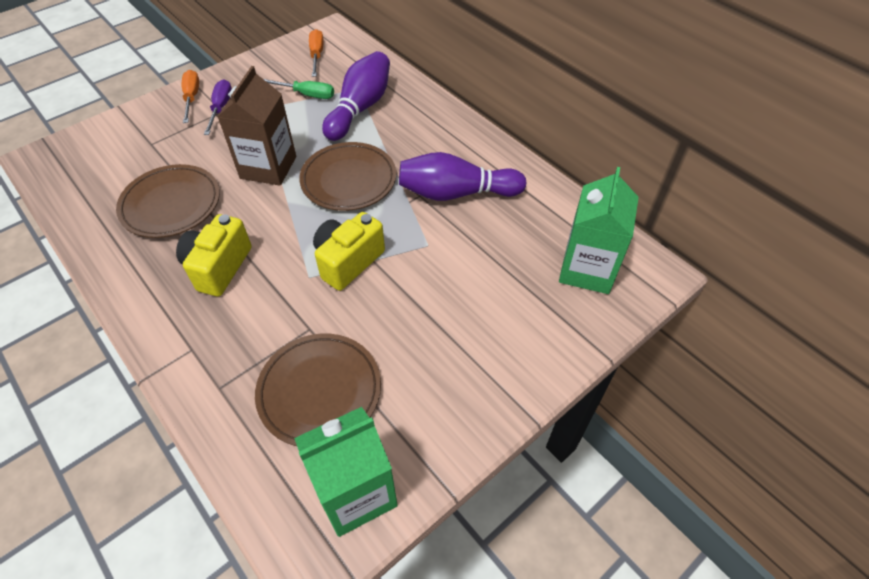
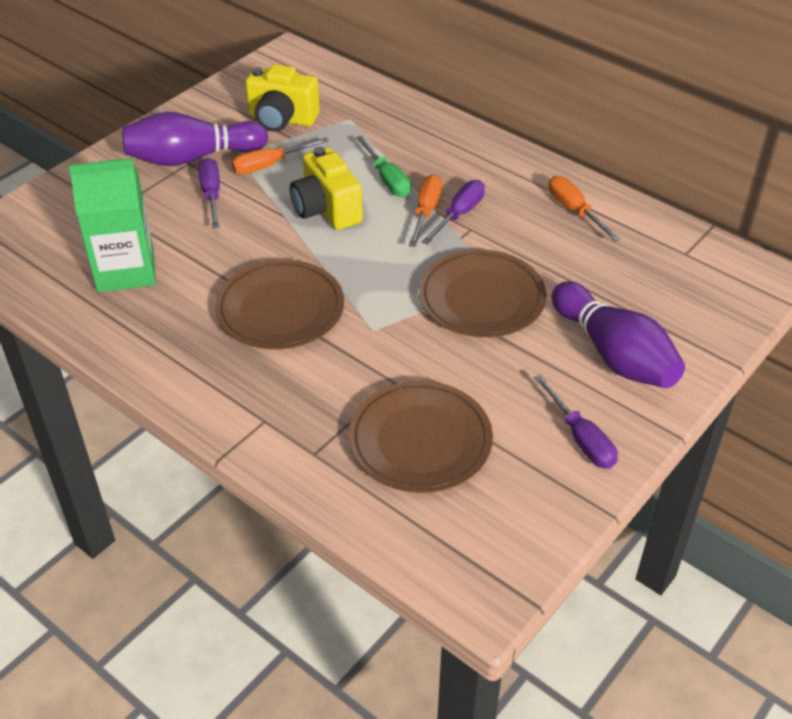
brown carton: 1 -> 0
green carton: 2 -> 1
orange screwdriver: 2 -> 3
purple screwdriver: 1 -> 3

